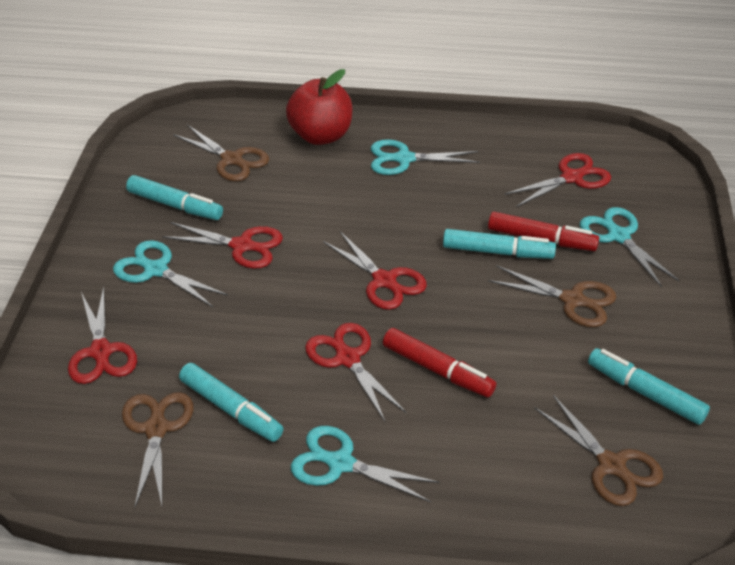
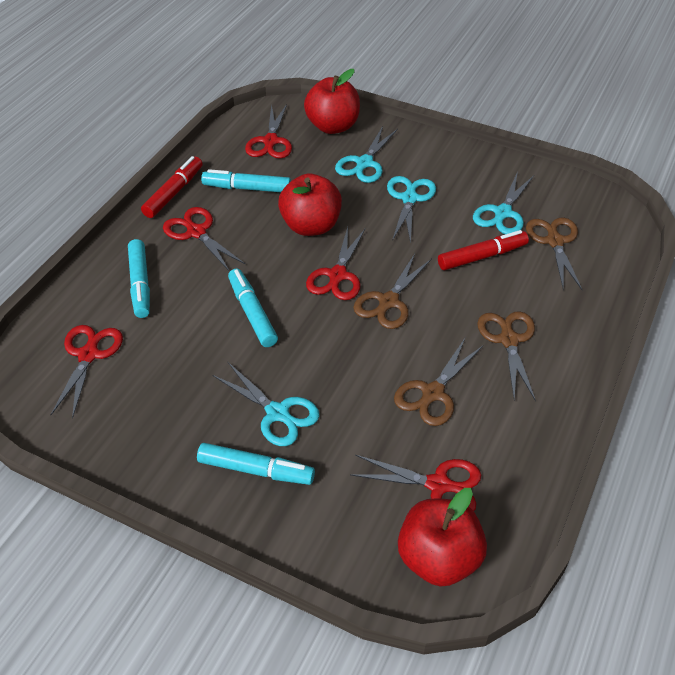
red apple: 1 -> 3

